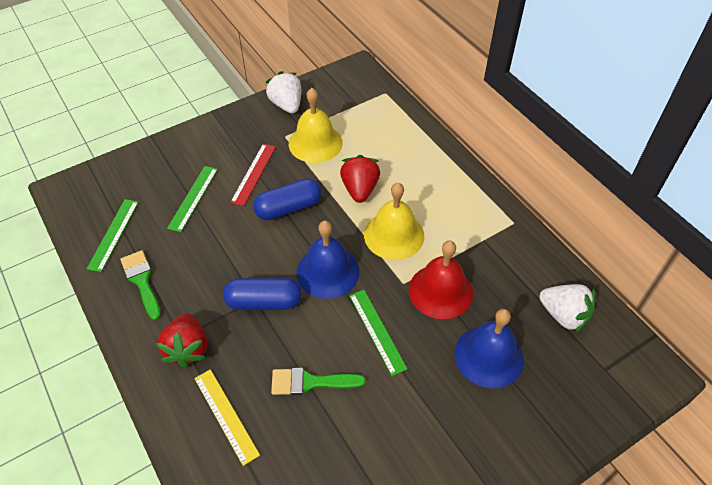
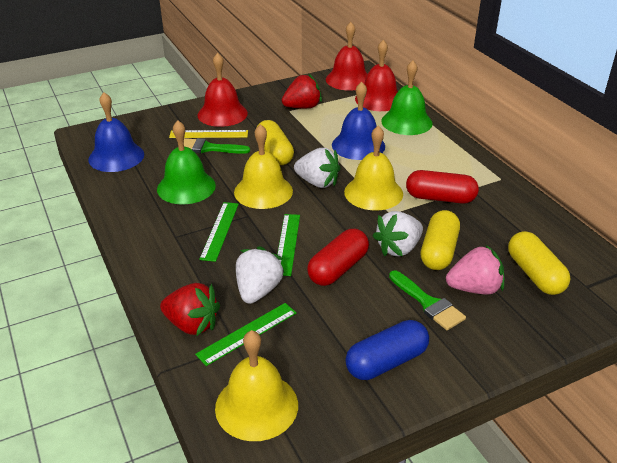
blue capsule: 2 -> 1
green bell: 0 -> 2
pink strawberry: 0 -> 1
red bell: 1 -> 3
red capsule: 0 -> 2
red ruler: 1 -> 0
white strawberry: 2 -> 3
yellow bell: 2 -> 3
yellow capsule: 0 -> 3

